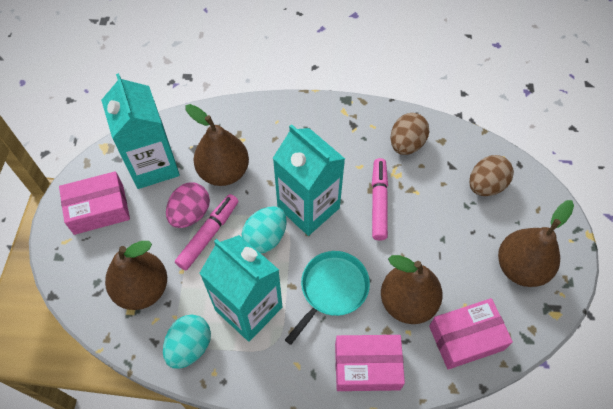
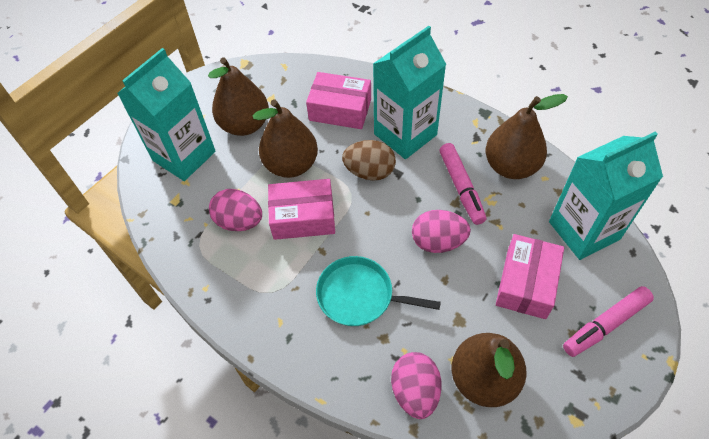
brown egg: 2 -> 1
pink egg: 1 -> 3
turquoise egg: 2 -> 0

